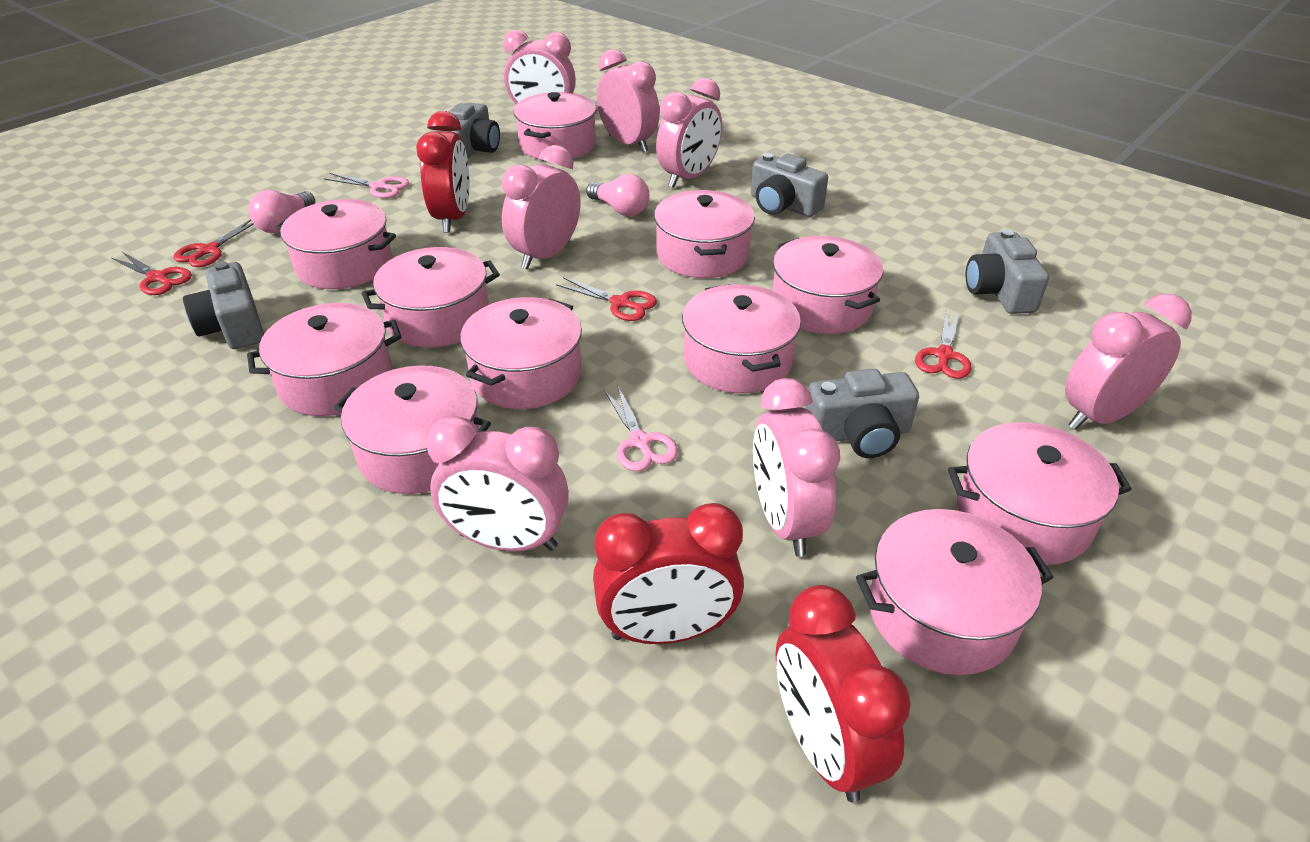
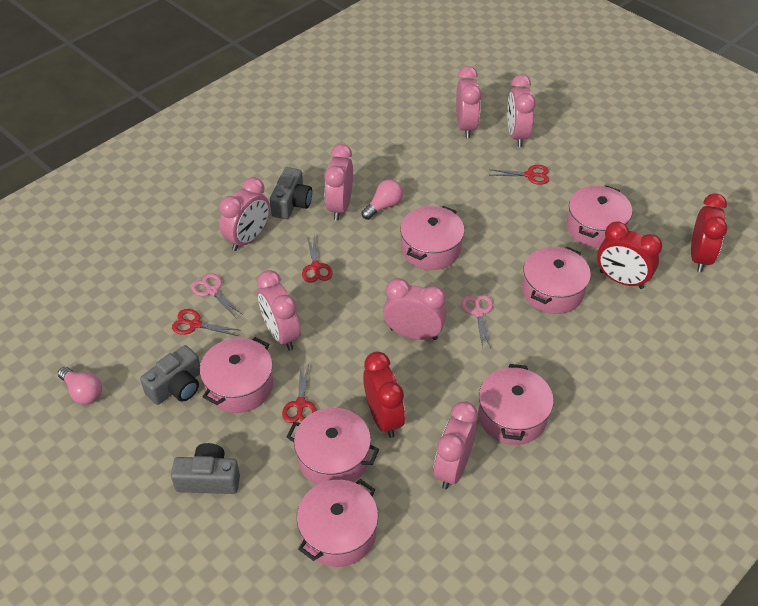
grey camera: 5 -> 3
pink pot: 11 -> 7

